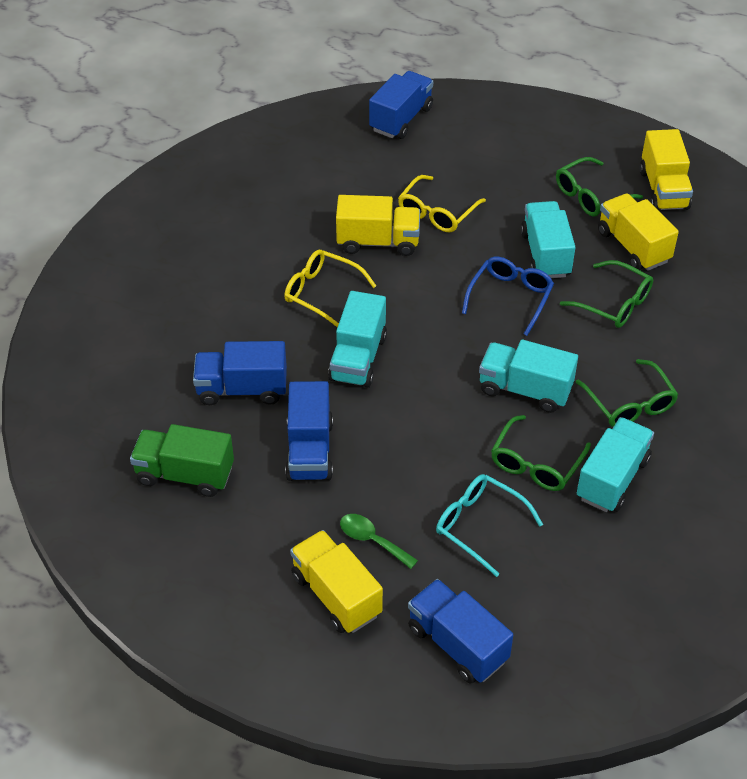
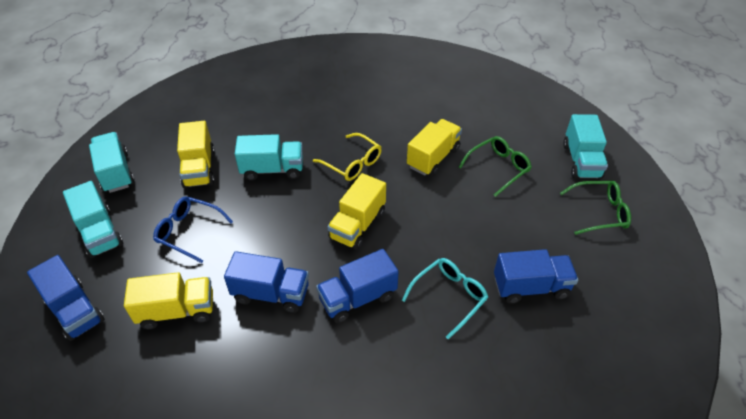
green glasses: 4 -> 2
green spoon: 1 -> 0
green truck: 1 -> 0
yellow glasses: 2 -> 1

